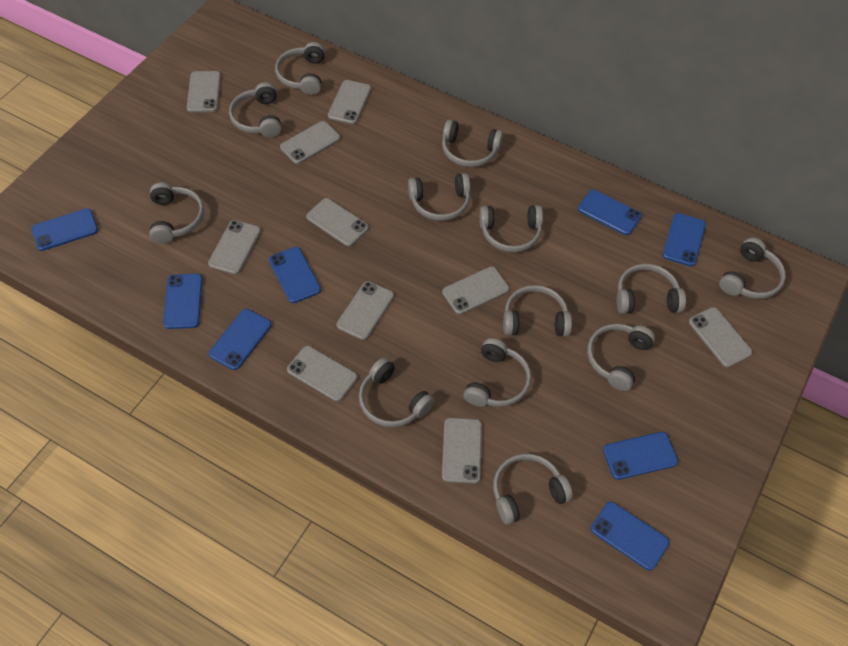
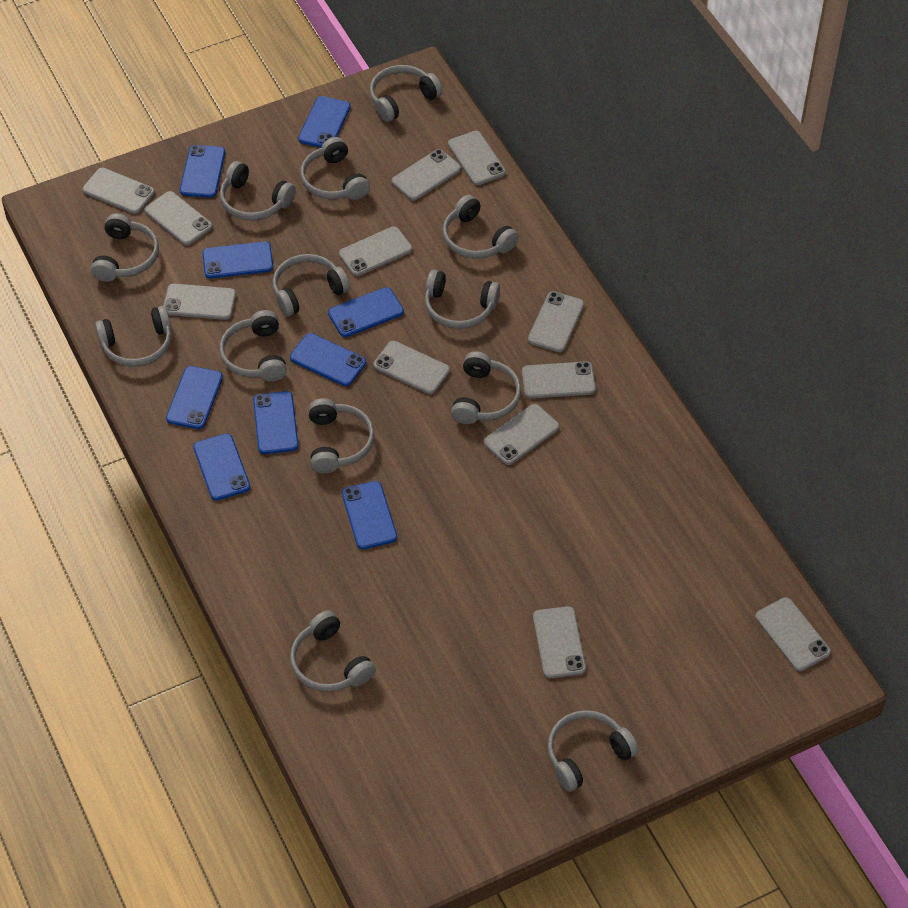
blue phone: 8 -> 9
grey phone: 10 -> 12

